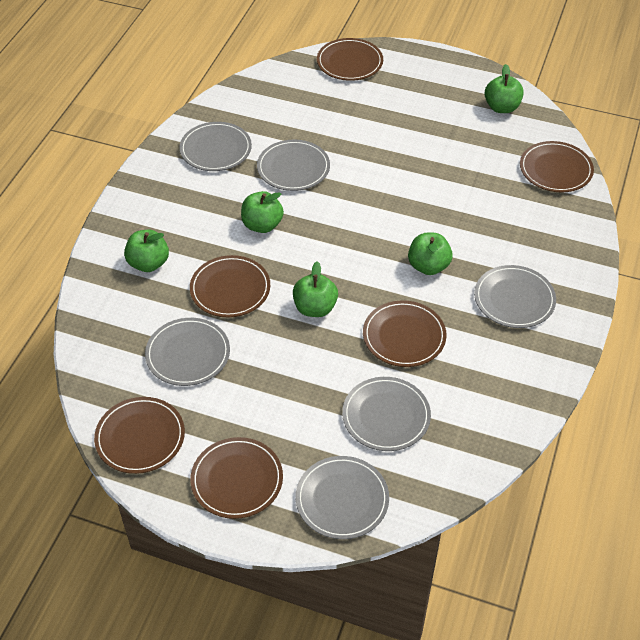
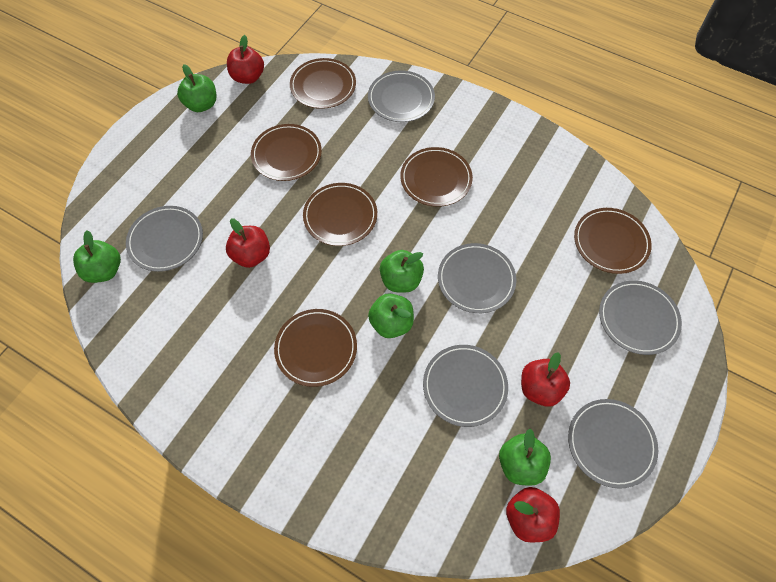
red apple: 0 -> 4

